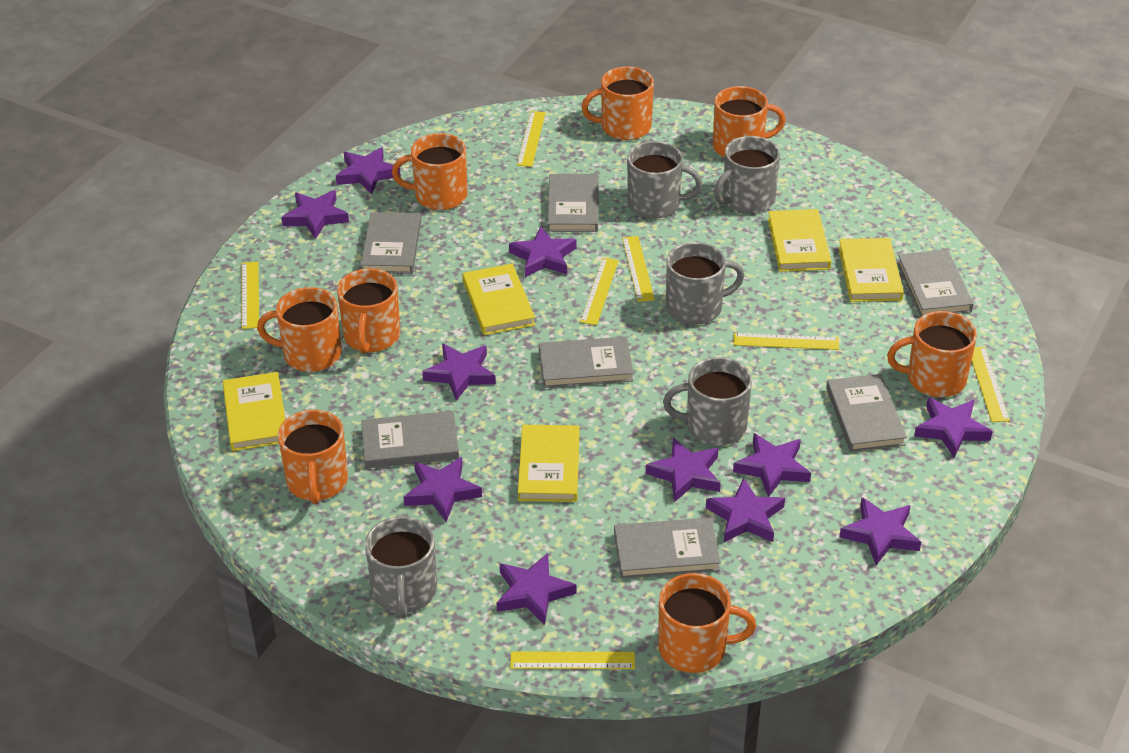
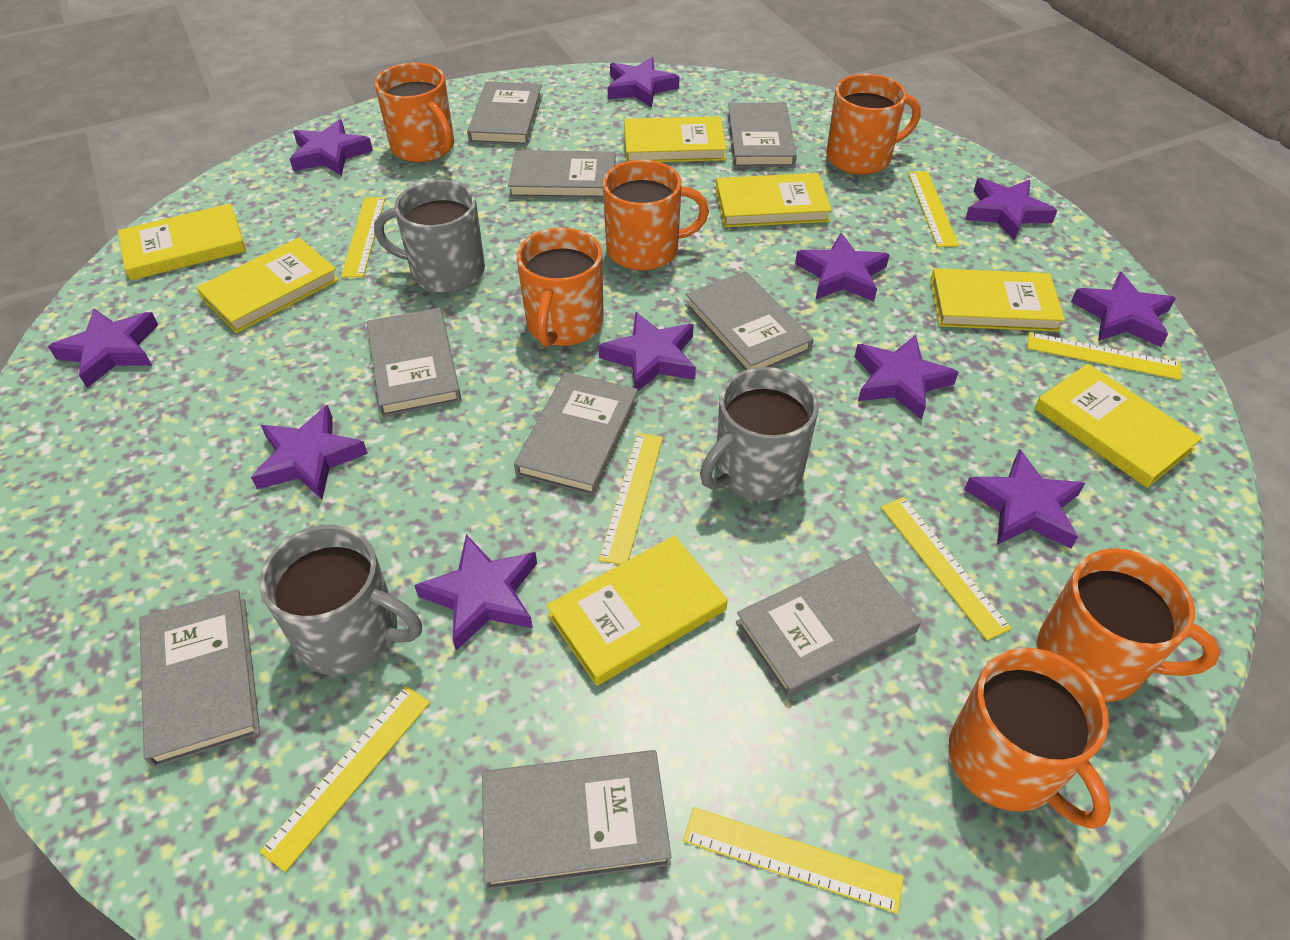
grey book: 7 -> 9
grey mug: 5 -> 3
orange mug: 8 -> 6
yellow book: 5 -> 7

